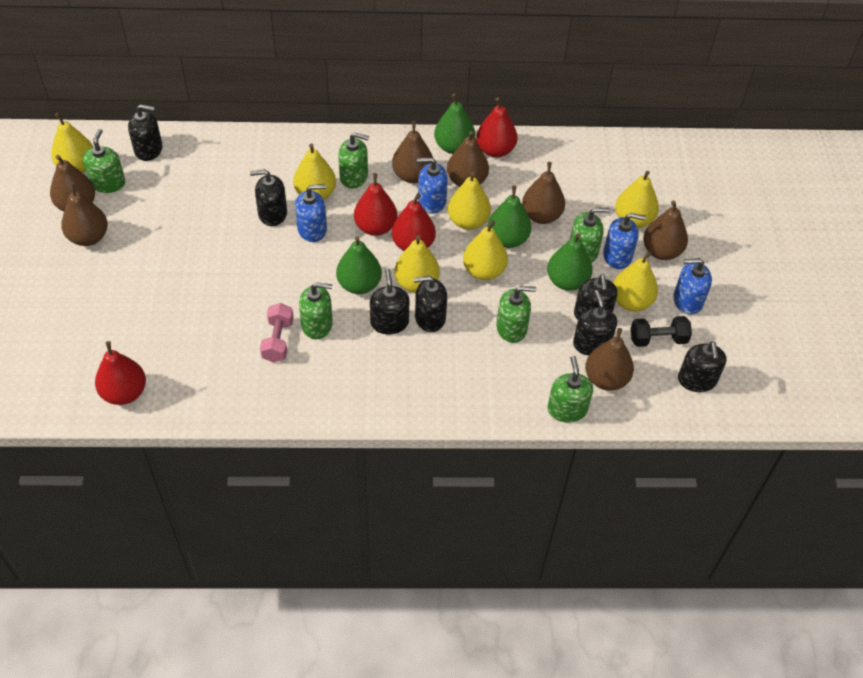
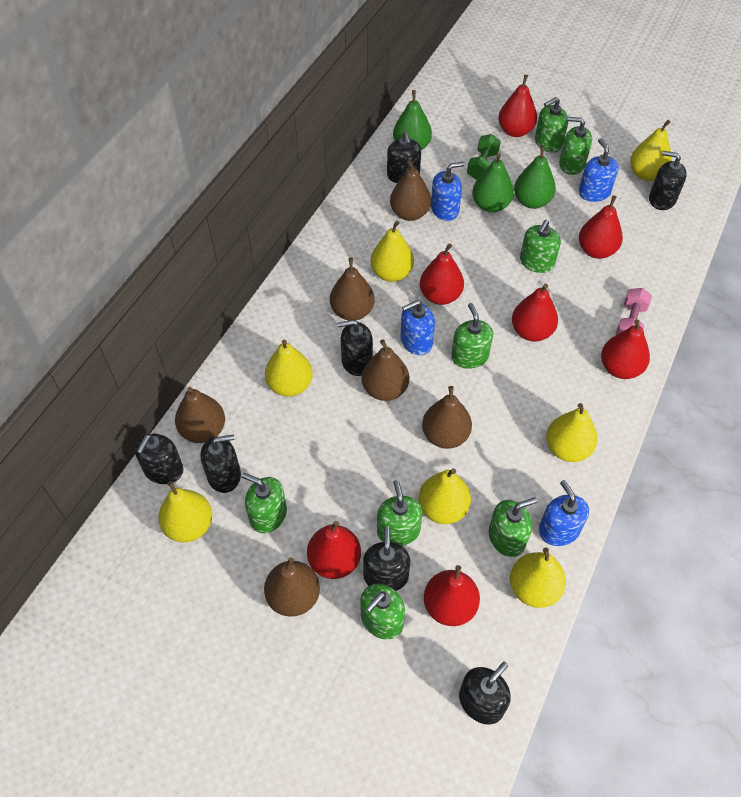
black dumbbell: 1 -> 0
brown pear: 7 -> 6
green dumbbell: 0 -> 1
green pear: 4 -> 3
green soap dispenser: 6 -> 8
red pear: 4 -> 7

